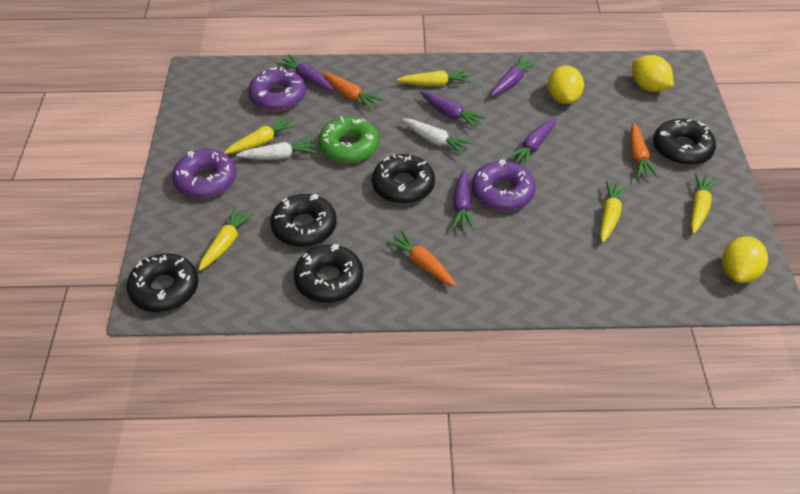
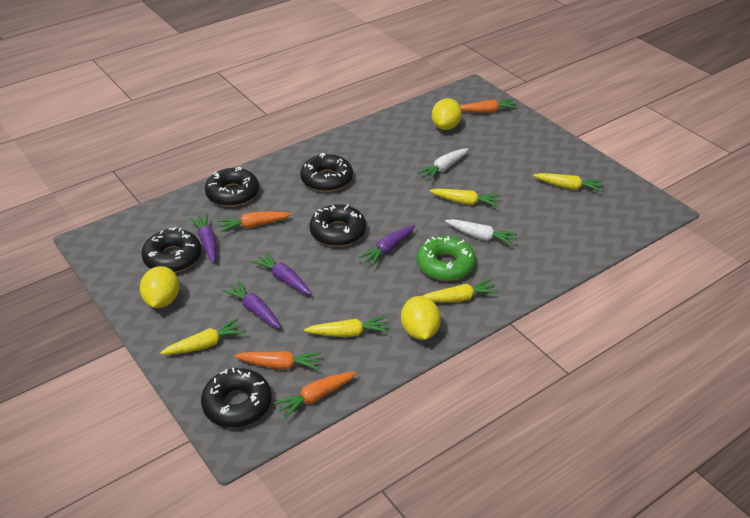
orange carrot: 3 -> 4
purple carrot: 5 -> 4
purple donut: 3 -> 0

